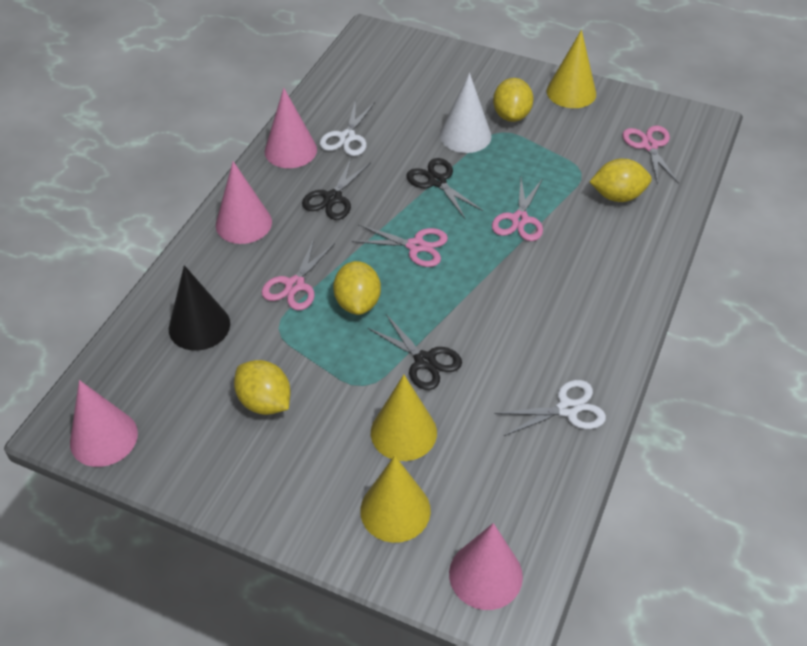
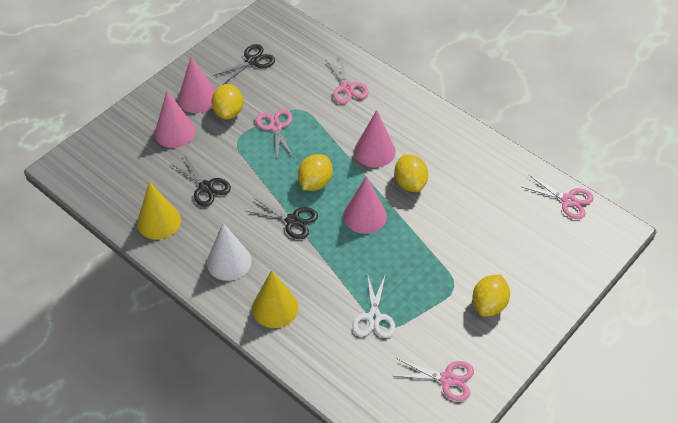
black cone: 1 -> 0
white scissors: 2 -> 1
yellow cone: 3 -> 2

